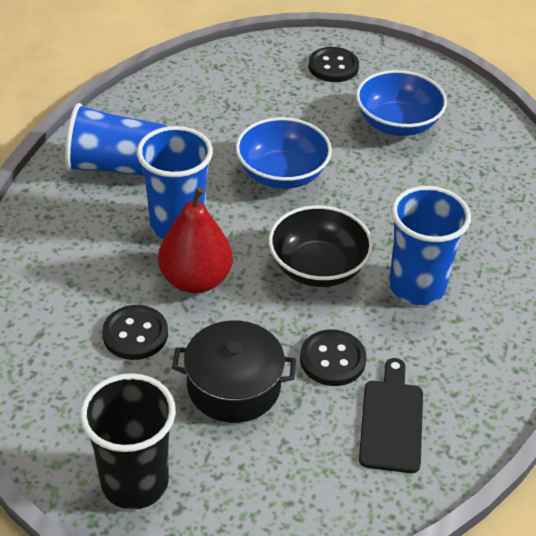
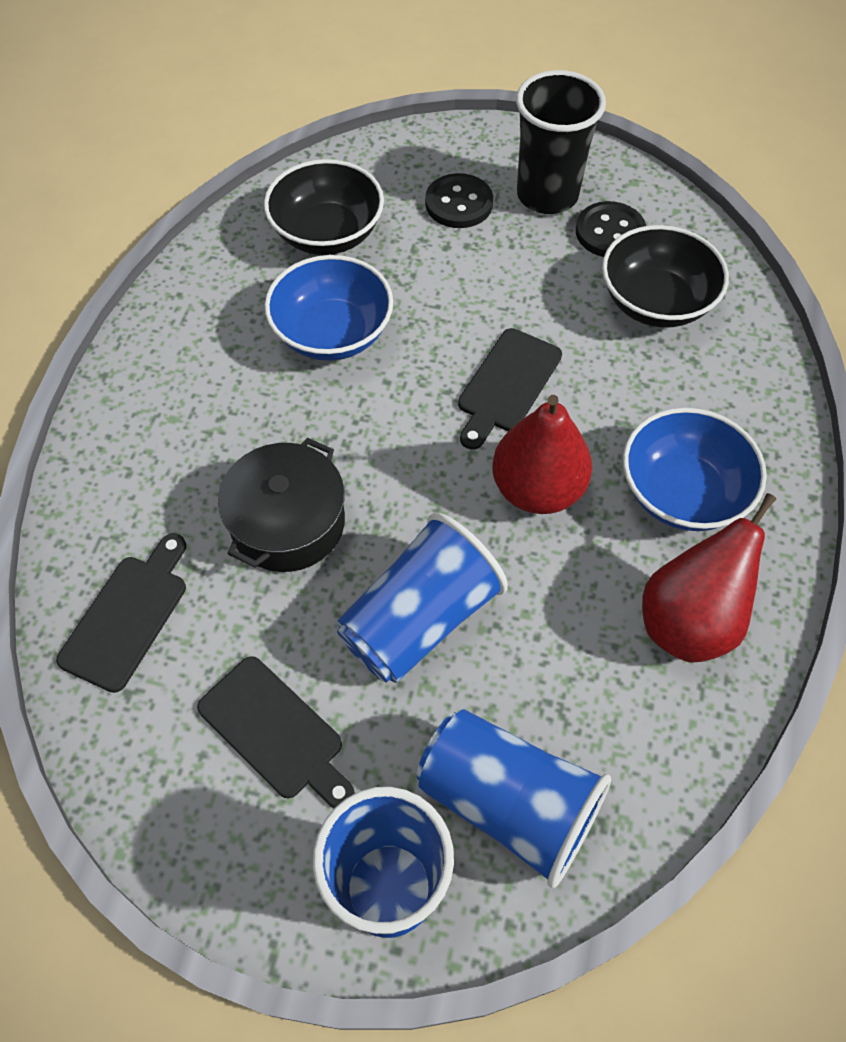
black bowl: 1 -> 2
black button: 3 -> 2
black cutting board: 1 -> 3
red pear: 1 -> 2

